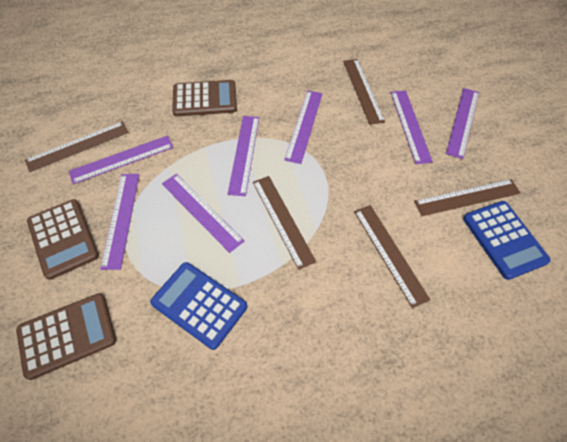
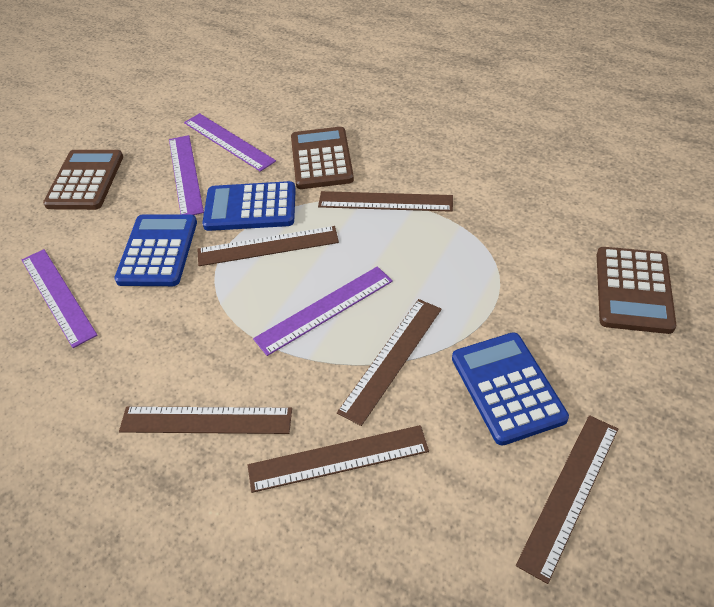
blue calculator: 2 -> 3
brown ruler: 5 -> 6
purple ruler: 7 -> 4

